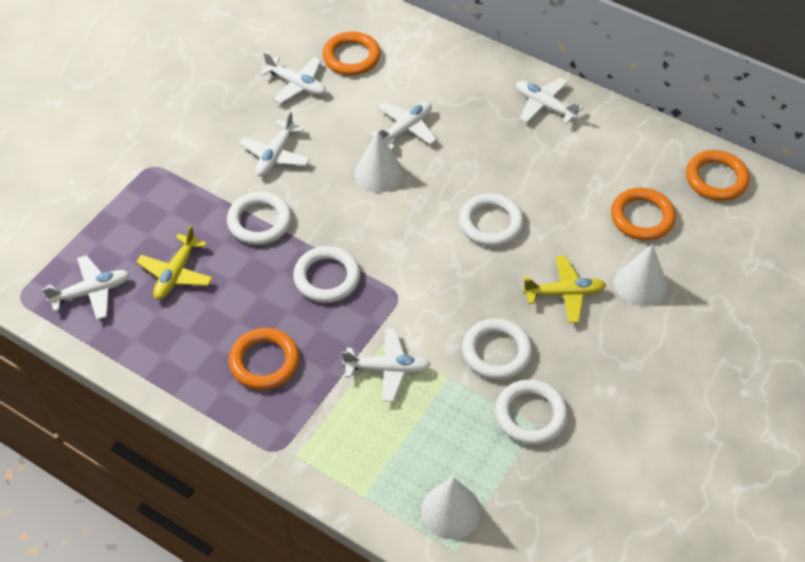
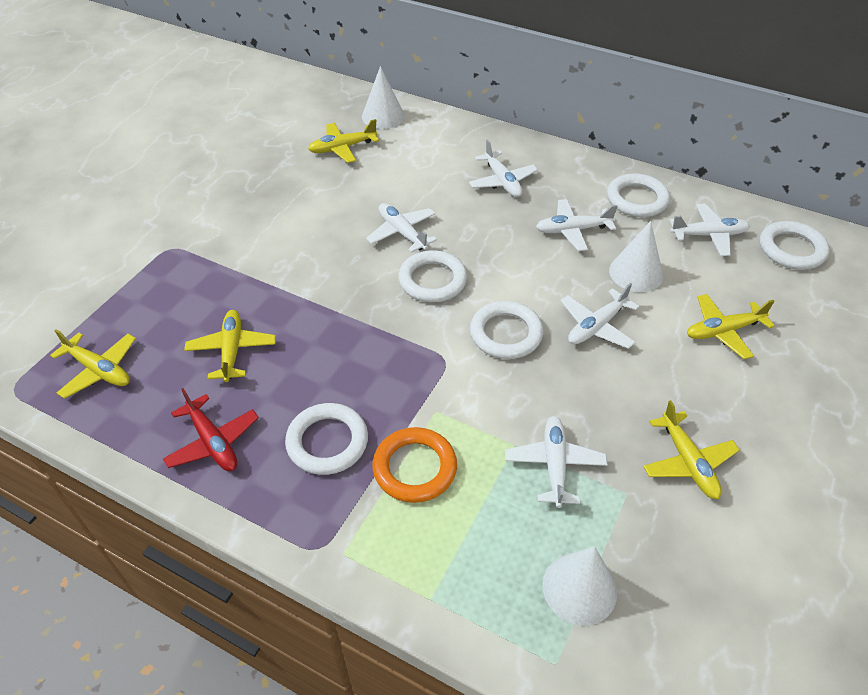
orange ring: 4 -> 1
red plane: 0 -> 1
yellow plane: 2 -> 5

